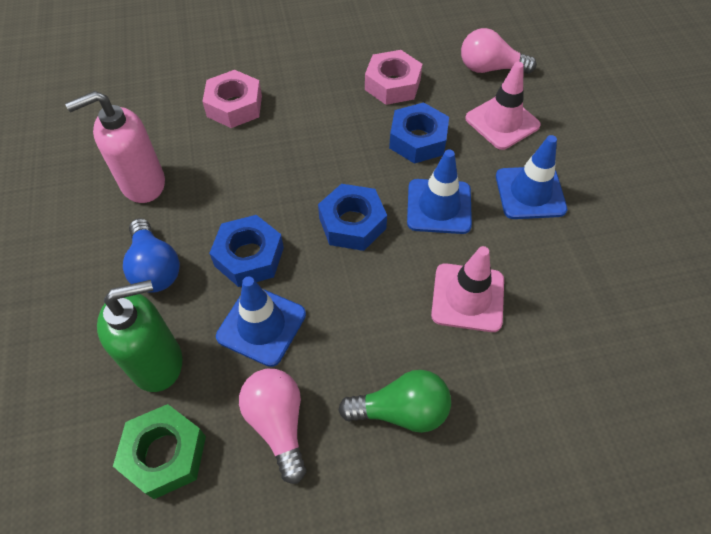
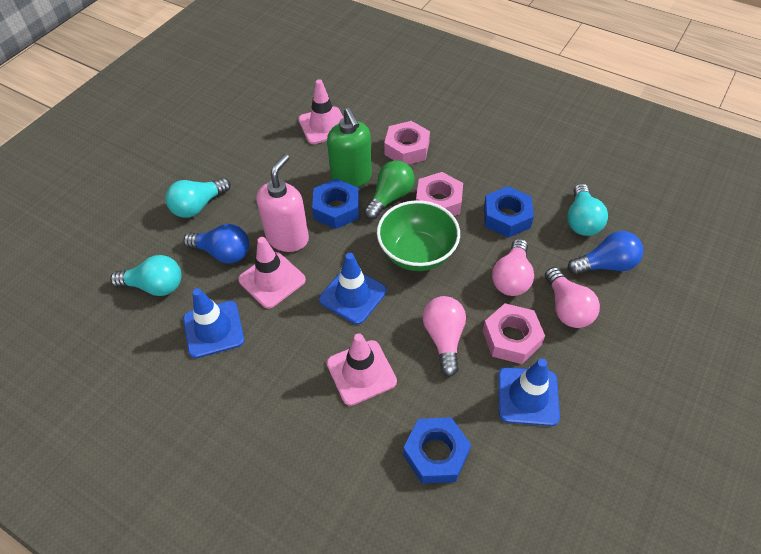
blue light bulb: 1 -> 2
green bowl: 0 -> 1
green nut: 1 -> 0
pink light bulb: 2 -> 3
pink nut: 2 -> 3
pink traffic cone: 2 -> 3
turquoise light bulb: 0 -> 3

